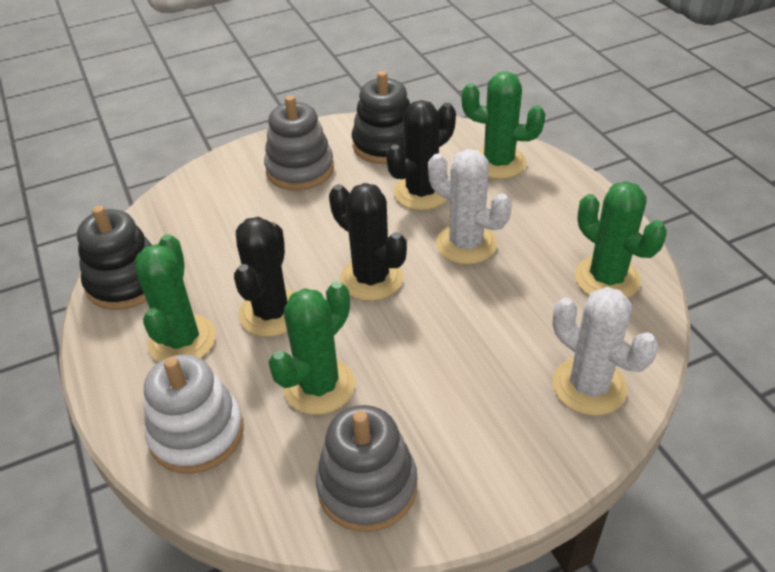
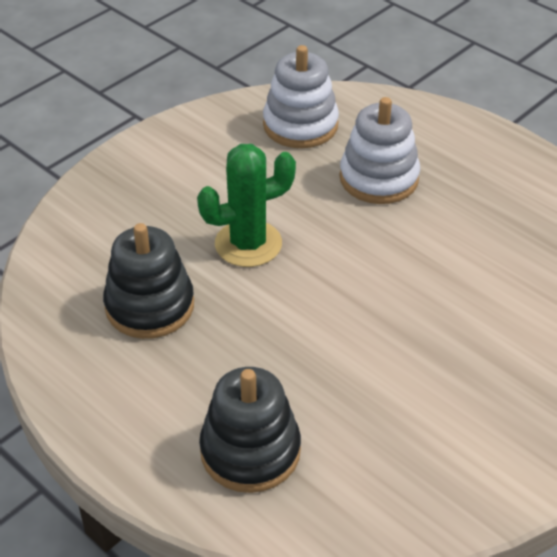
black cactus: 3 -> 0
green cactus: 4 -> 1
grey stacking toy: 2 -> 0
white cactus: 2 -> 0
white stacking toy: 1 -> 2

